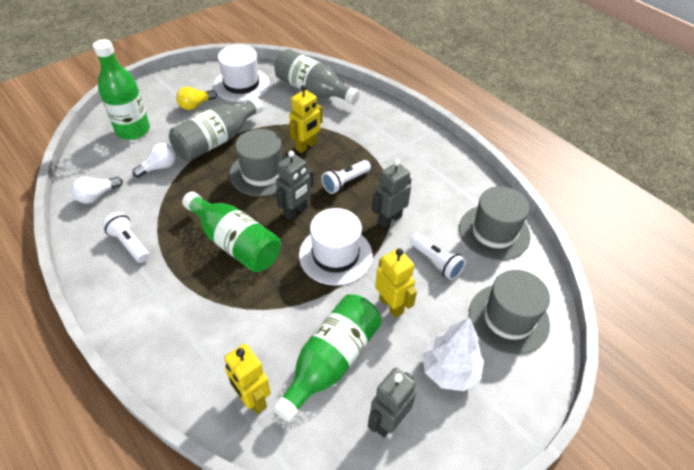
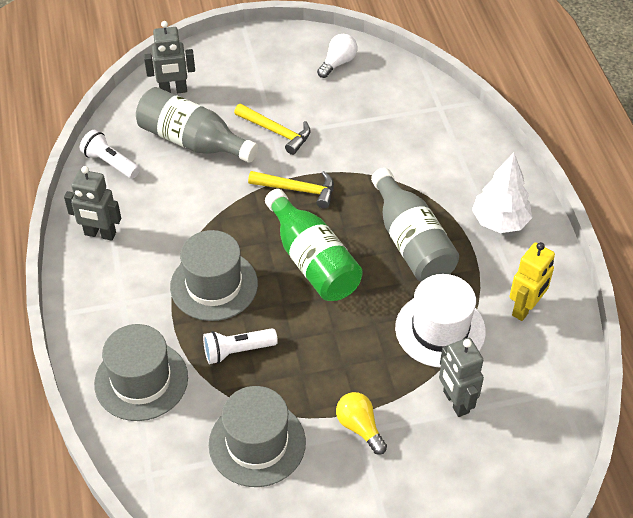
green bottle: 3 -> 1
white flashlight: 3 -> 2
white hat: 2 -> 1
white light bulb: 2 -> 1
yellow hammer: 0 -> 2
yellow robot: 3 -> 1

